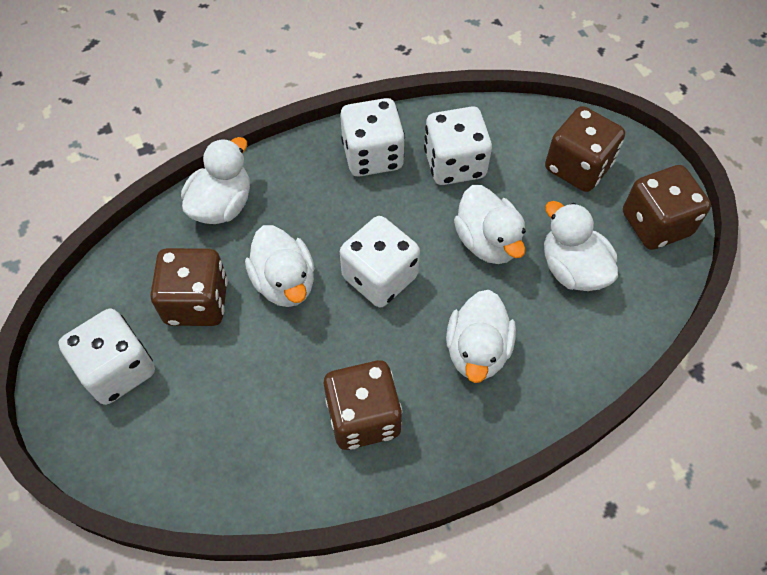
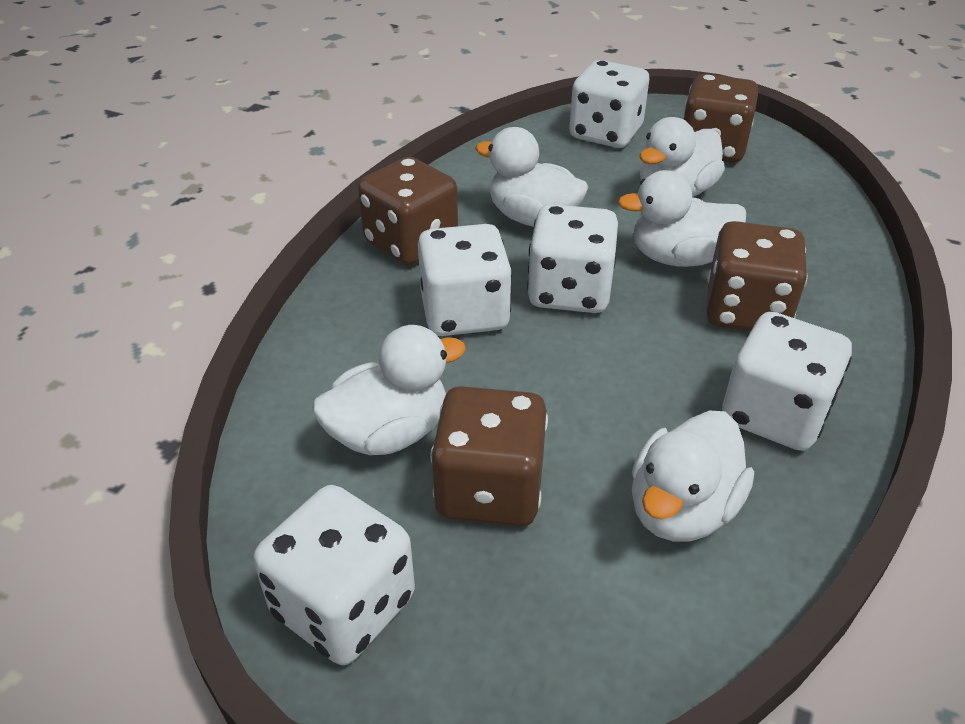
white dice: 4 -> 5

